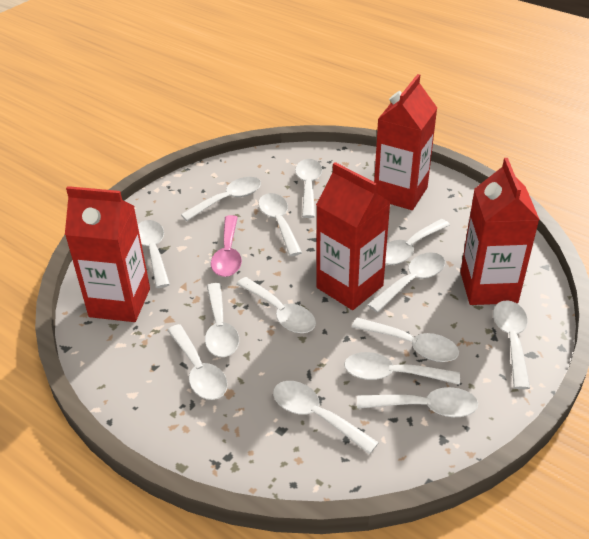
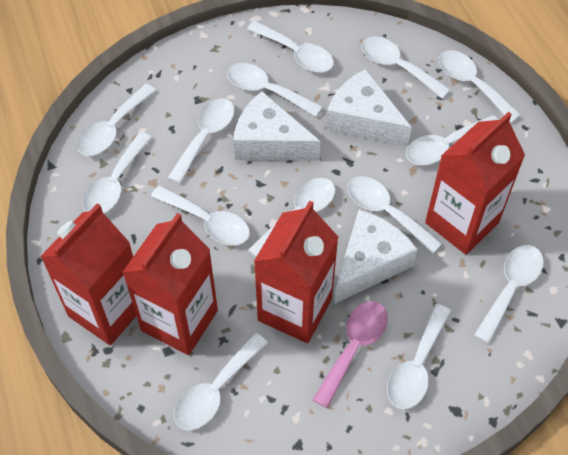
white cheese: 0 -> 3

